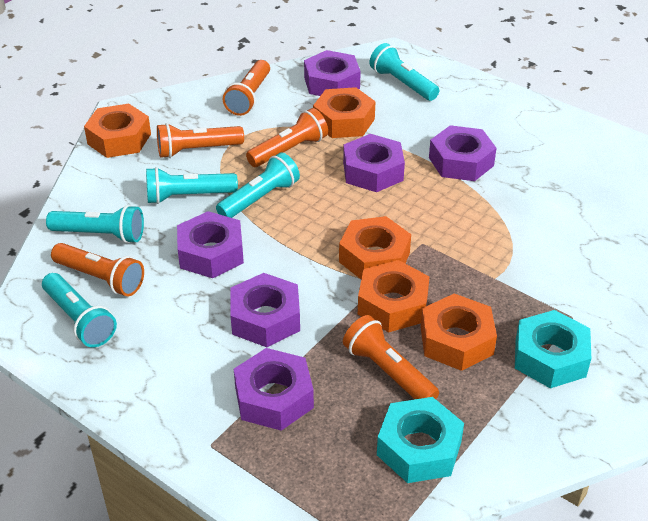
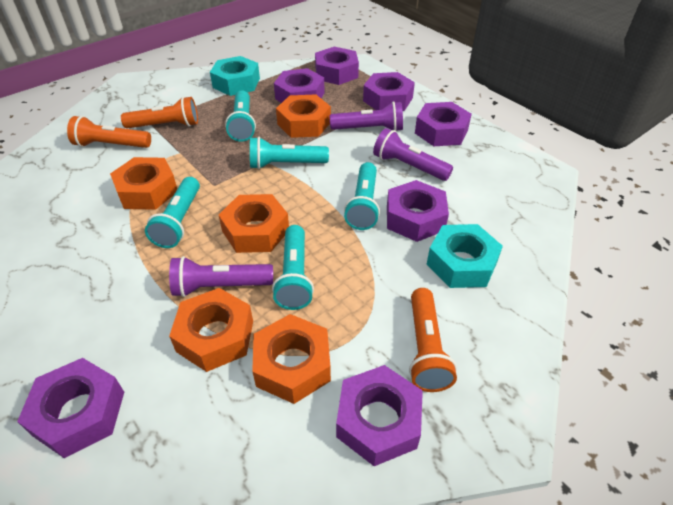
orange flashlight: 5 -> 3
purple flashlight: 0 -> 3
purple nut: 6 -> 7

